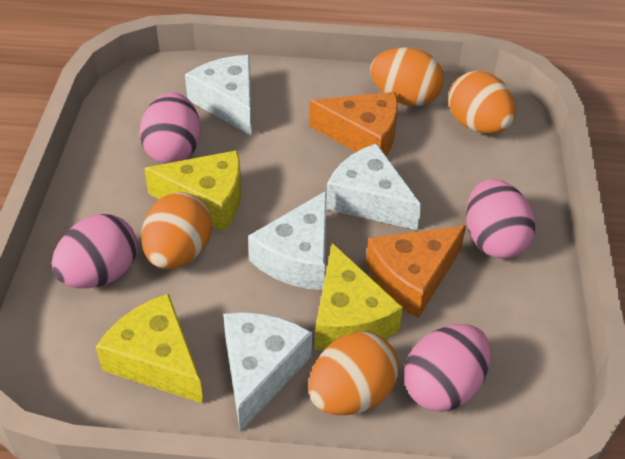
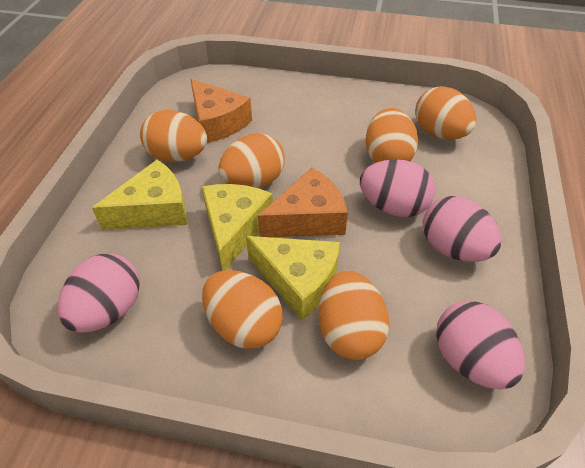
orange egg: 4 -> 6
white cheese: 4 -> 0

